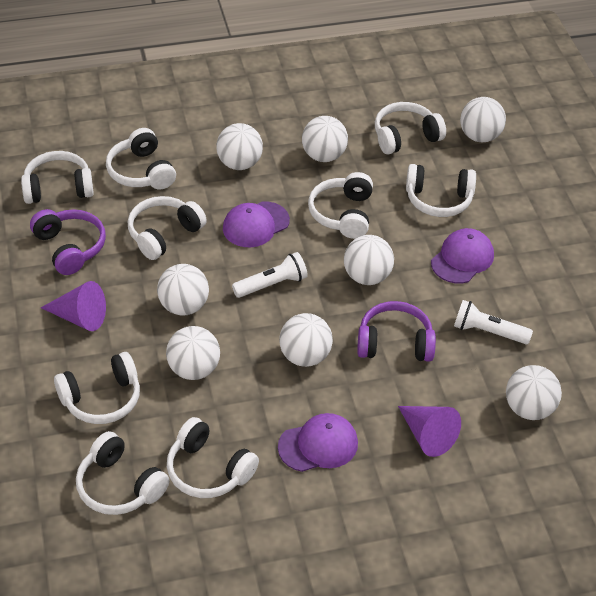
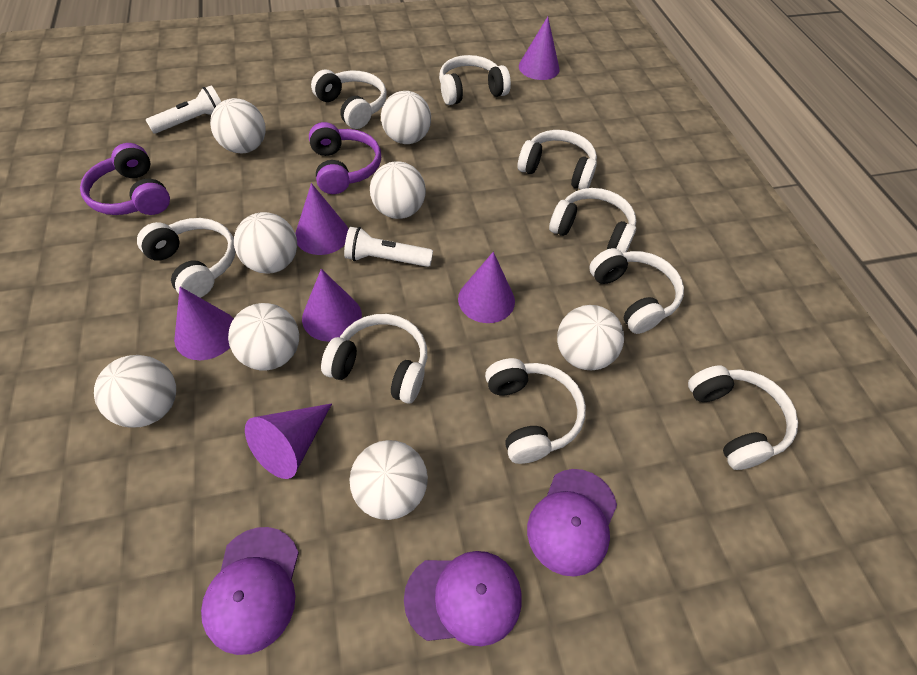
purple cone: 2 -> 6

